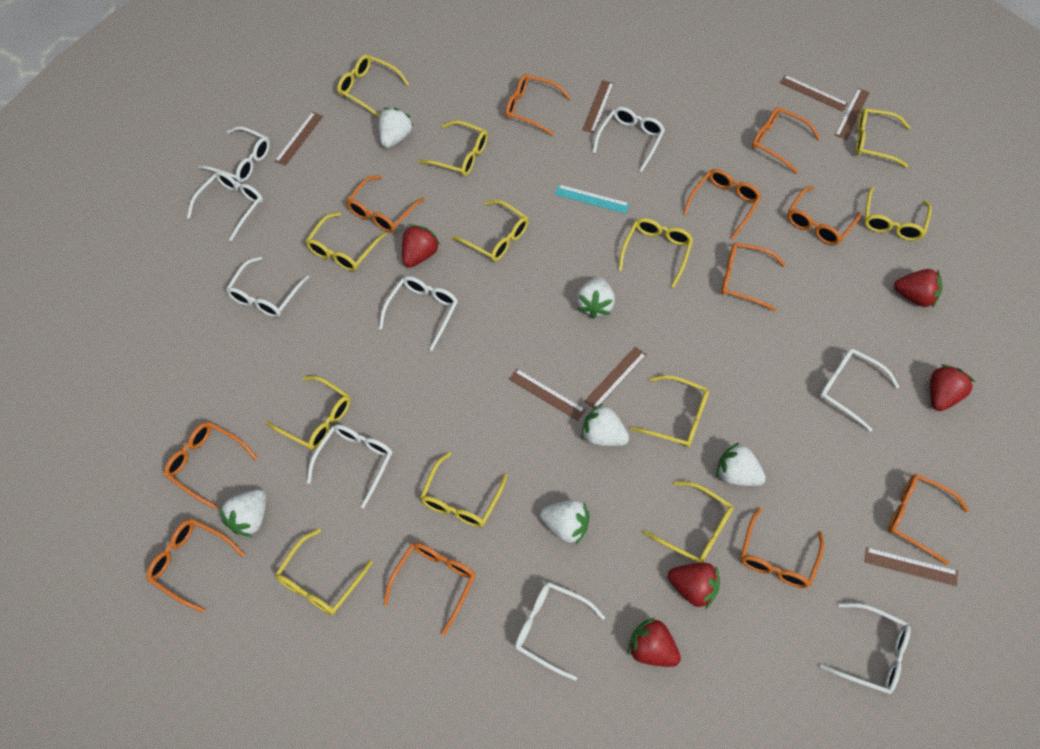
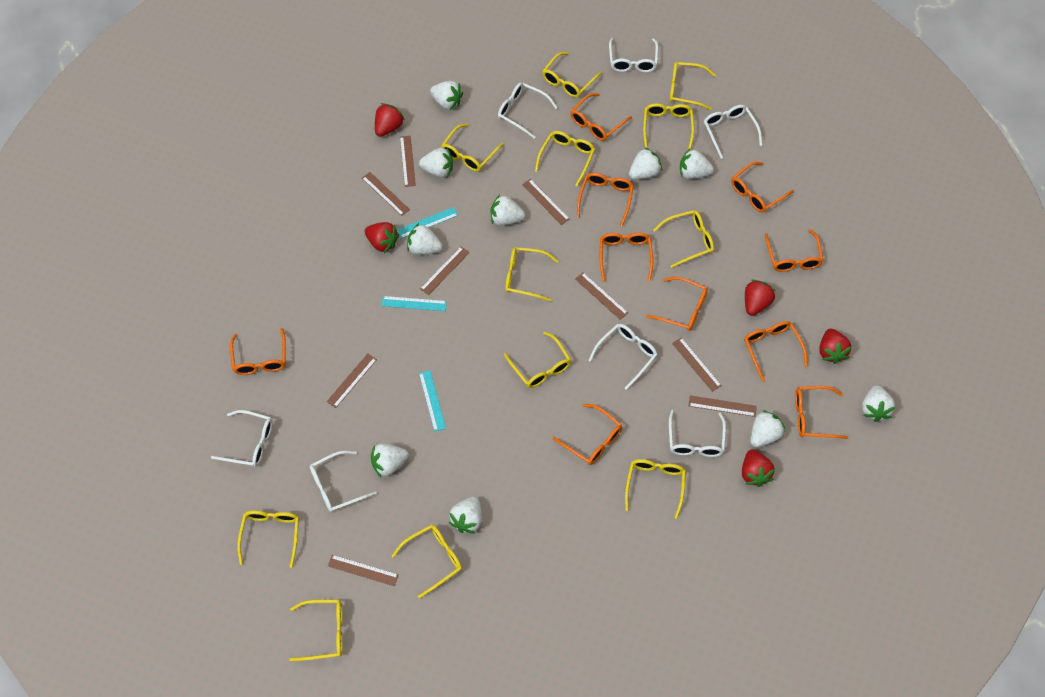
brown ruler: 7 -> 9
orange glasses: 11 -> 10
turquoise ruler: 1 -> 3
white glasses: 9 -> 7
white strawberry: 6 -> 10

